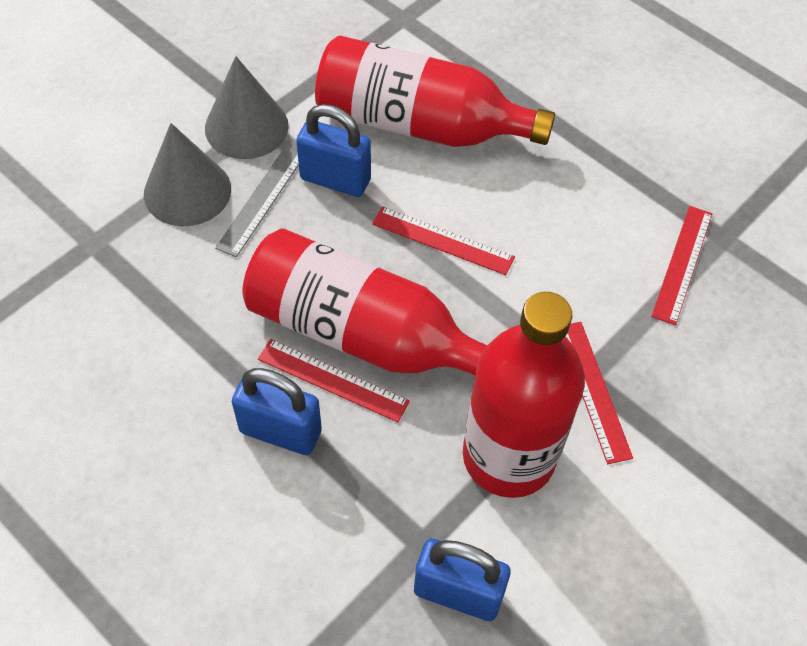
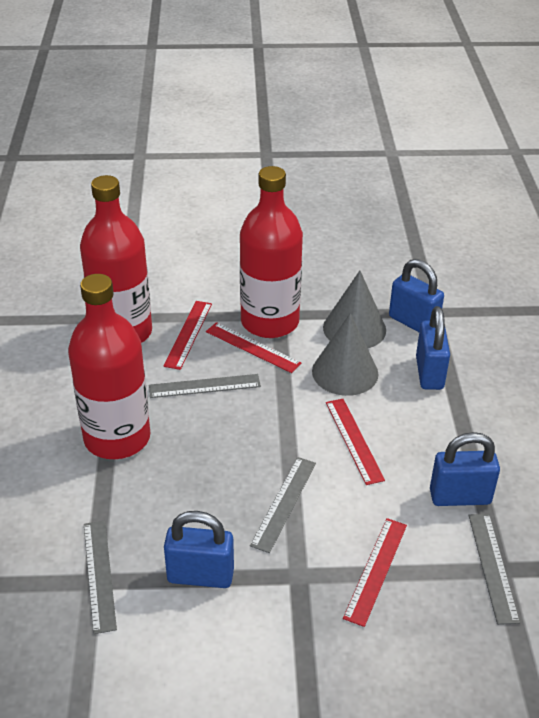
blue padlock: 3 -> 4
grey ruler: 1 -> 4

